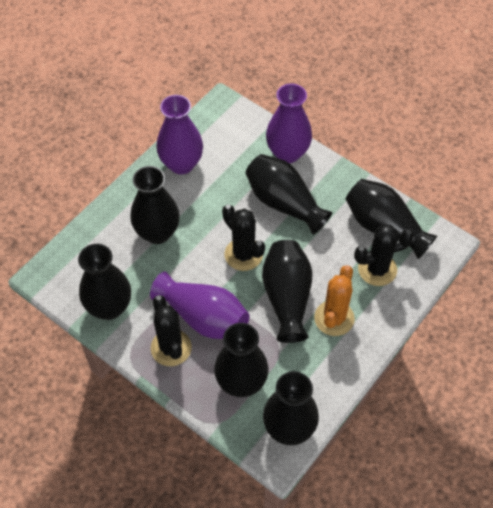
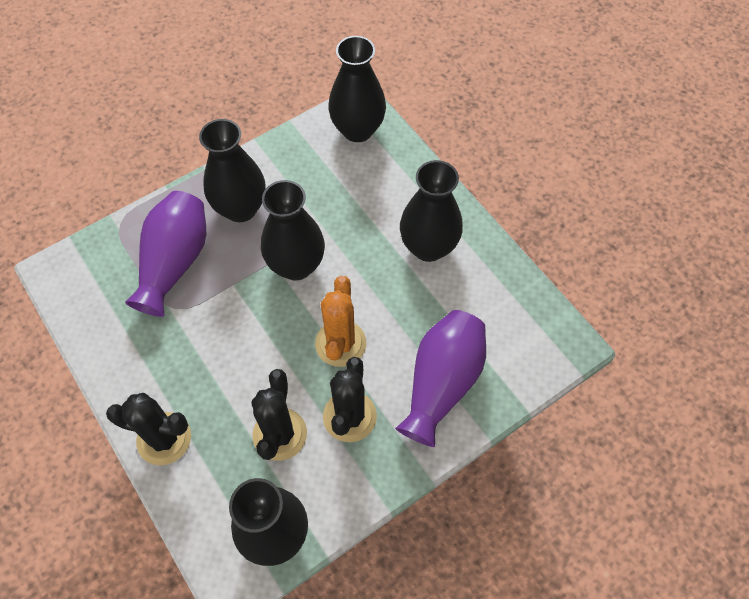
black vase: 7 -> 5
purple vase: 3 -> 2

